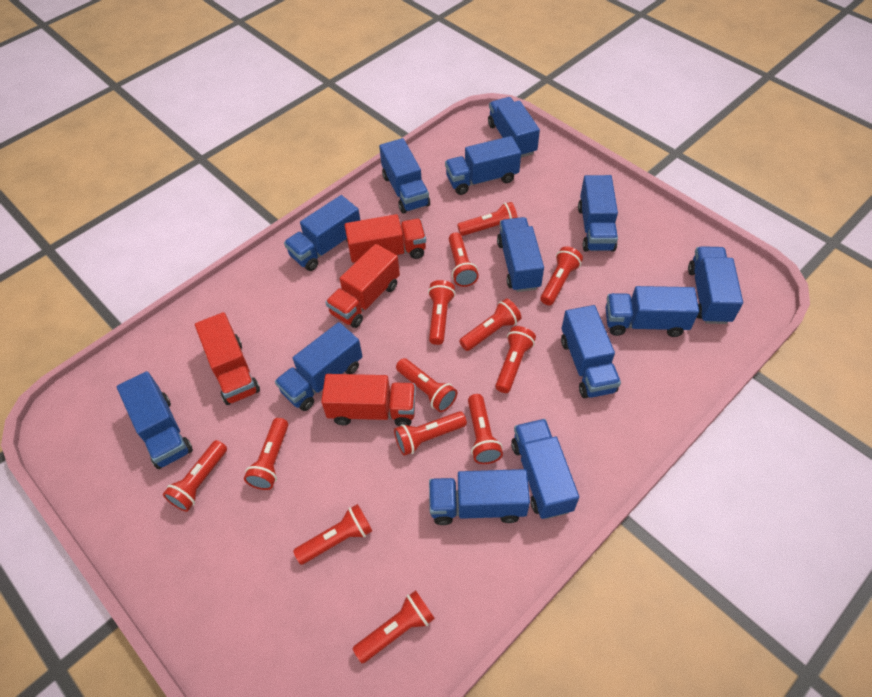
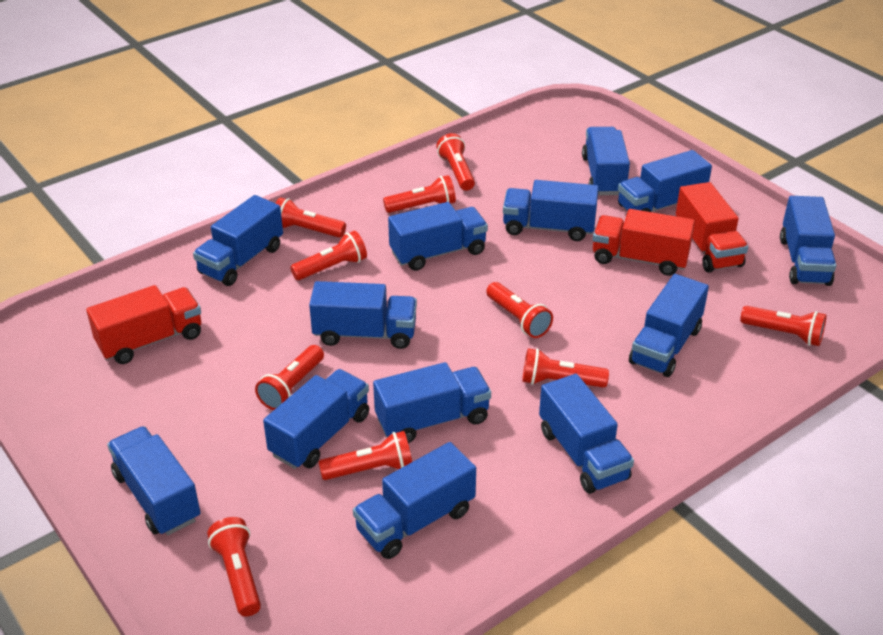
red flashlight: 13 -> 10
red truck: 4 -> 3

